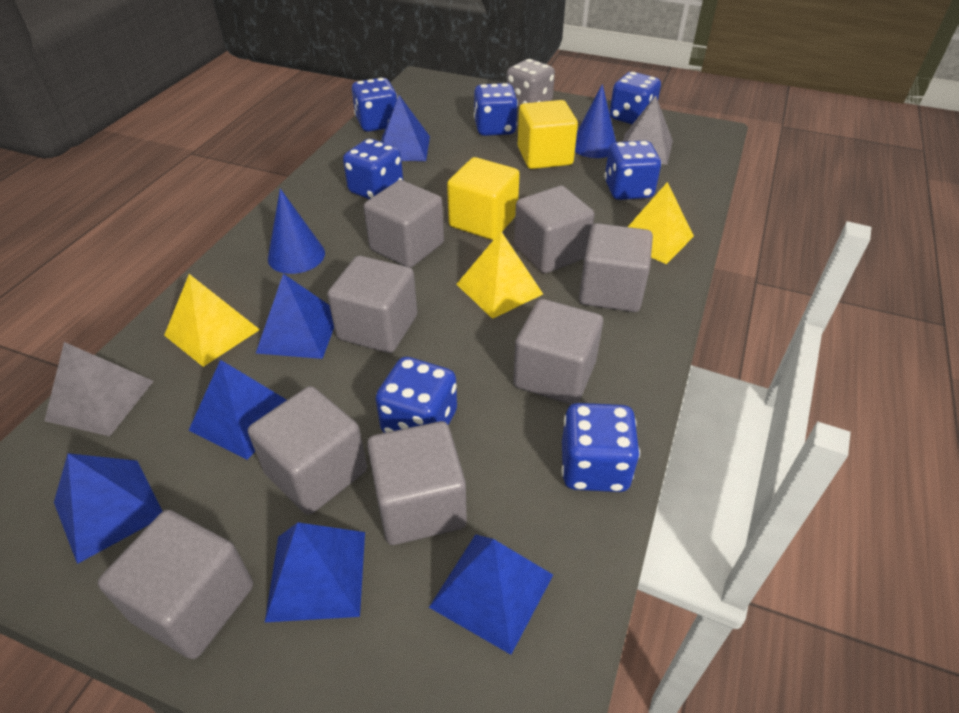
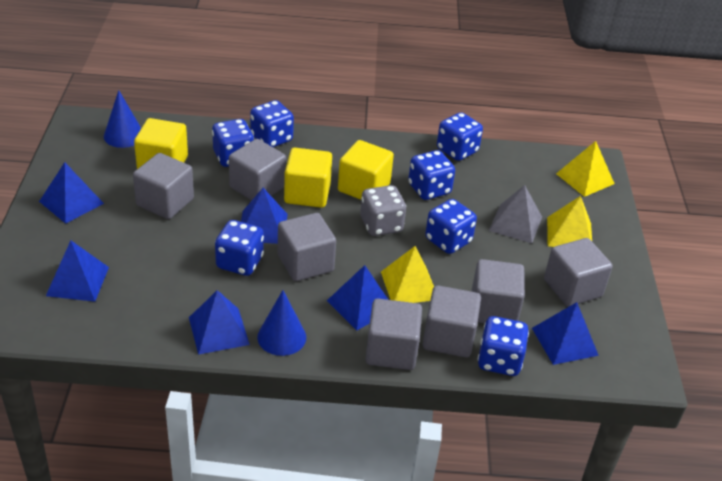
grey cube: 8 -> 7
grey pyramid: 2 -> 1
yellow cube: 2 -> 3

